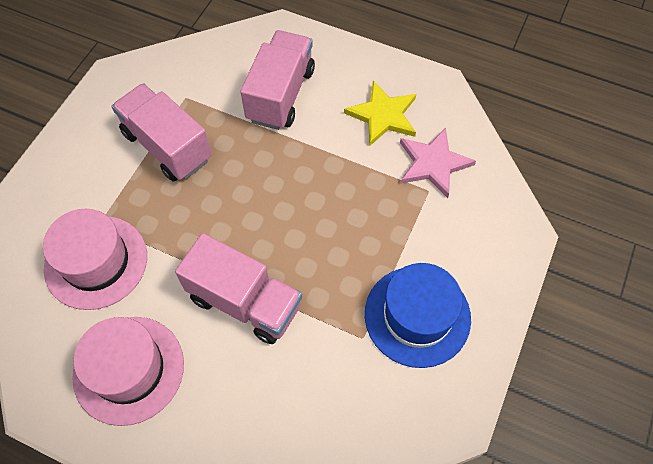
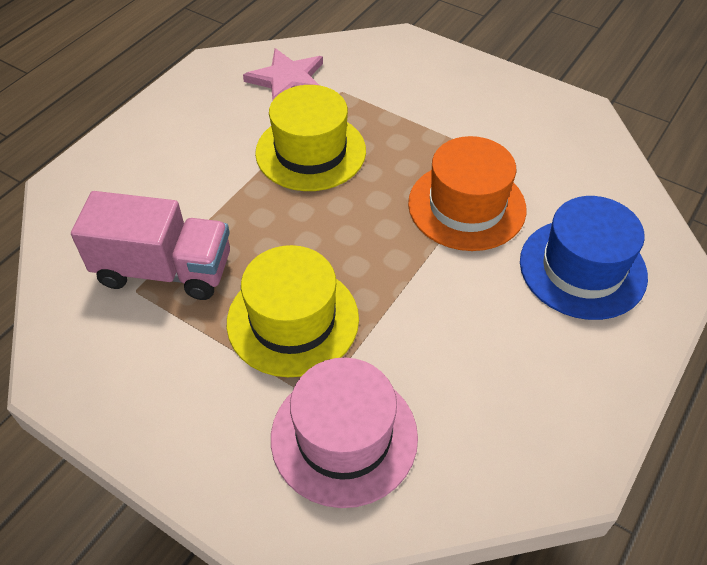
orange hat: 0 -> 1
pink hat: 2 -> 1
pink truck: 3 -> 1
yellow hat: 0 -> 2
yellow star: 1 -> 0

